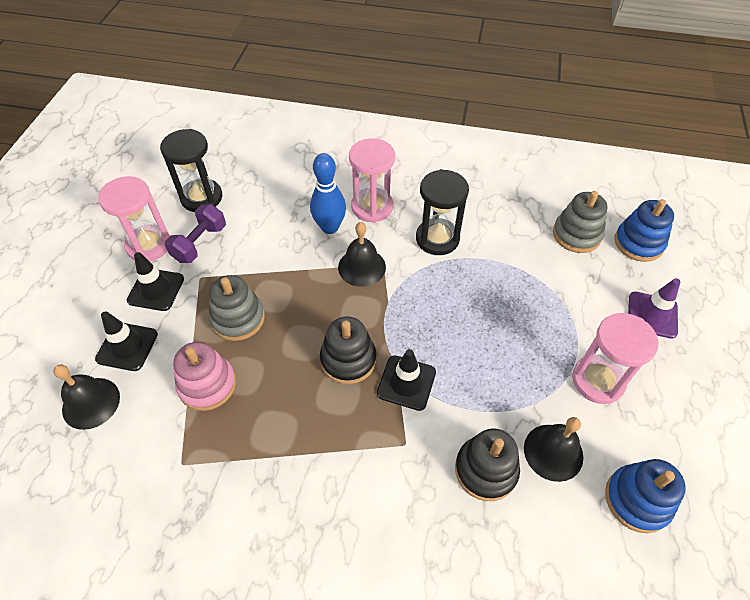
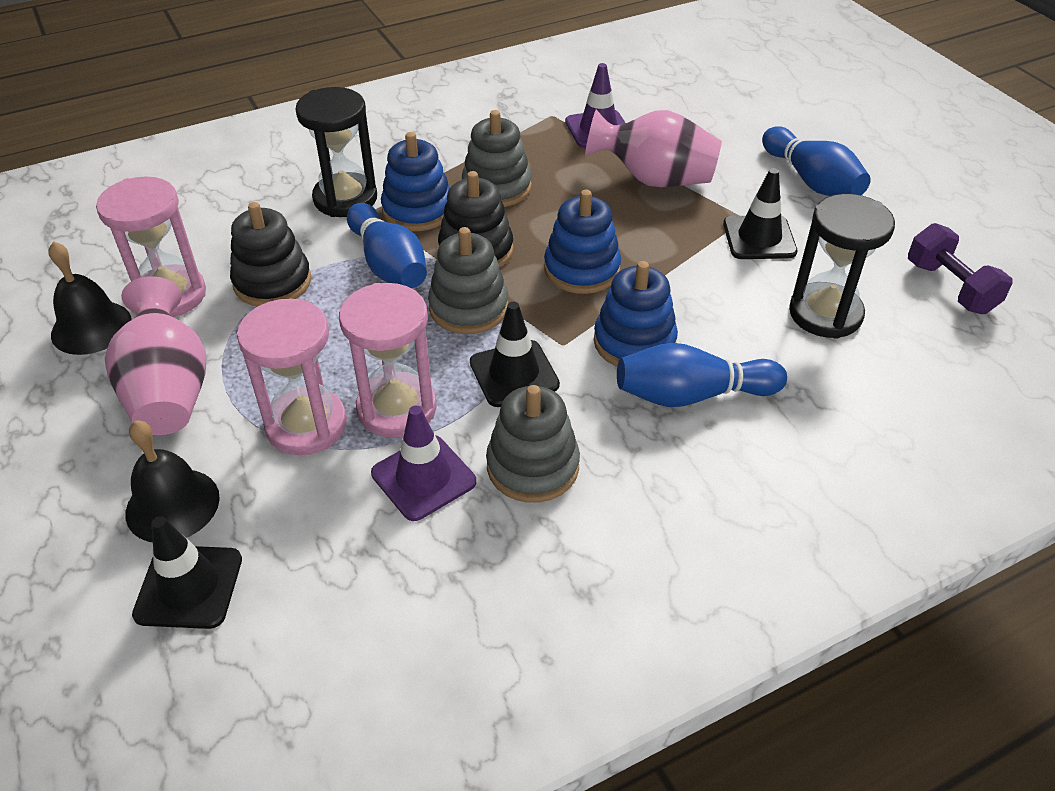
black bell: 3 -> 2
blue bowling pin: 1 -> 3
blue stacking toy: 2 -> 3
grey stacking toy: 2 -> 3
pink stacking toy: 1 -> 0
pink vase: 0 -> 2
purple traffic cone: 1 -> 2

